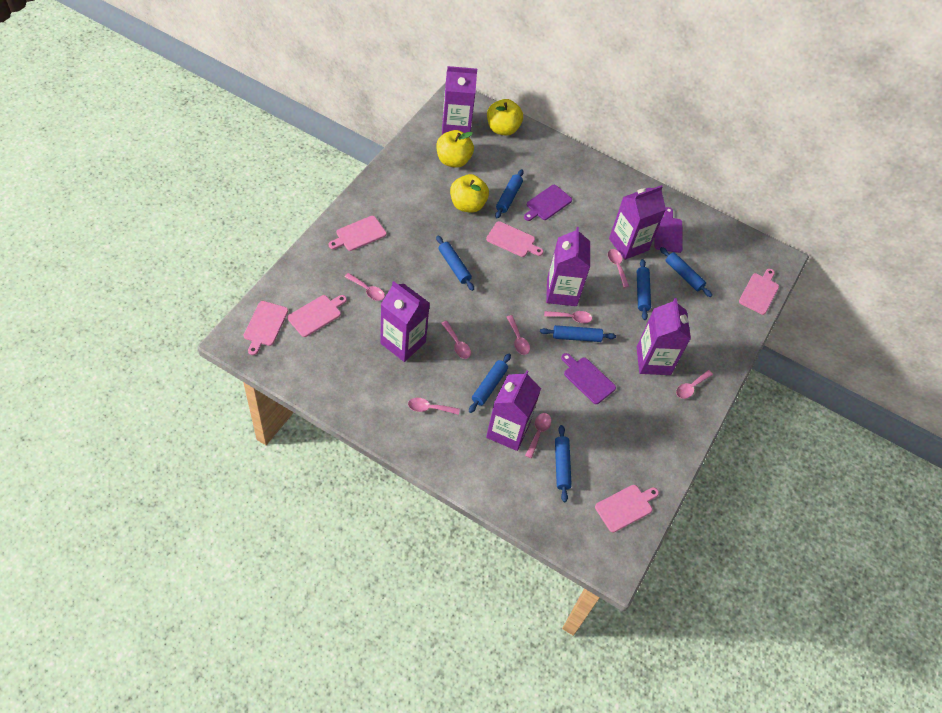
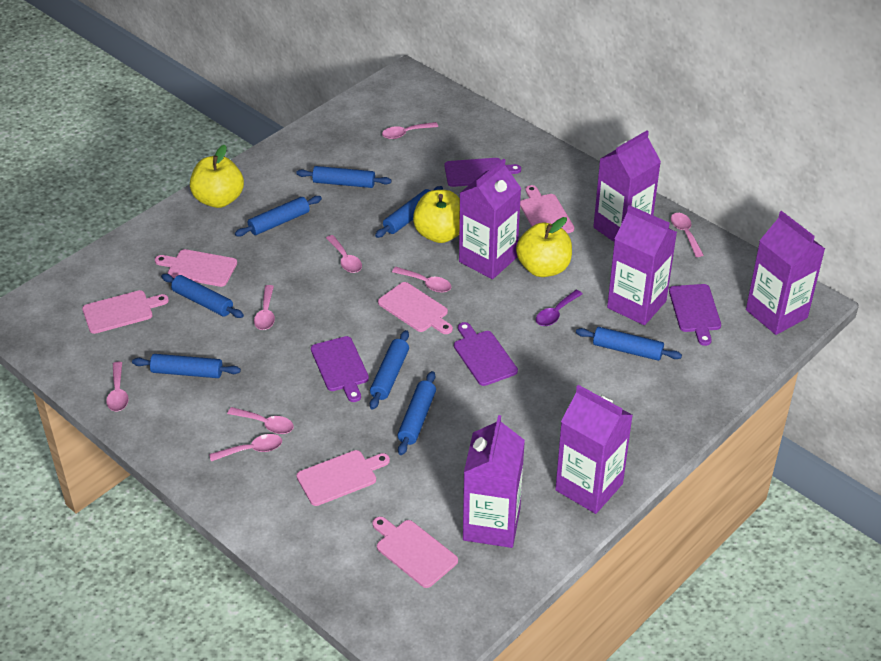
blue rolling pin: 7 -> 8
purple cutting board: 3 -> 4
purple spoon: 0 -> 1

